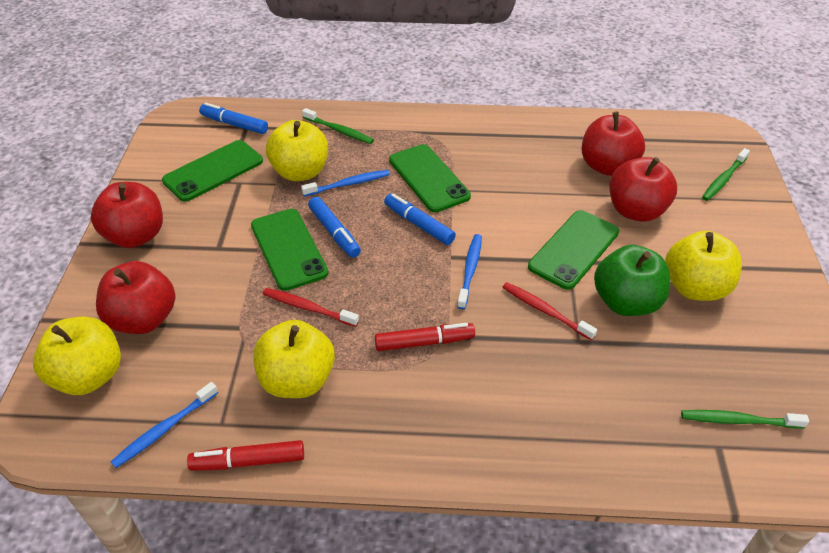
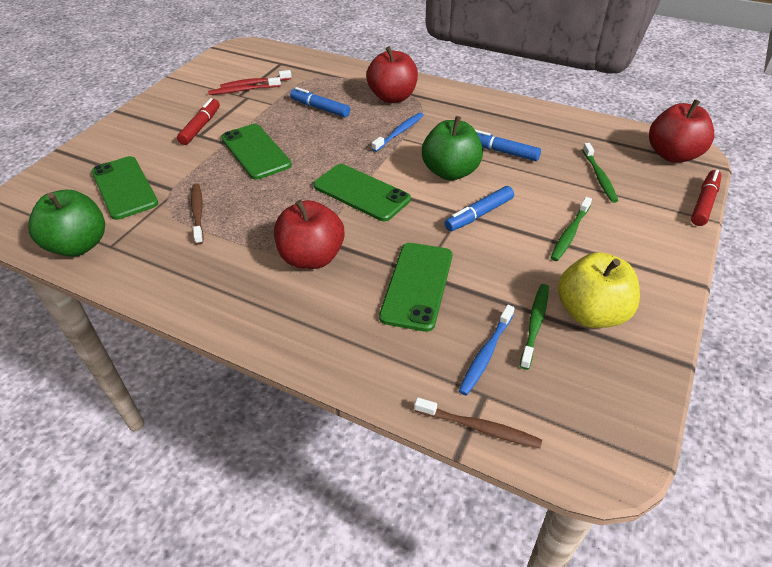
blue toothbrush: 3 -> 2
brown toothbrush: 0 -> 2
green apple: 1 -> 2
red apple: 4 -> 3
yellow apple: 4 -> 1

